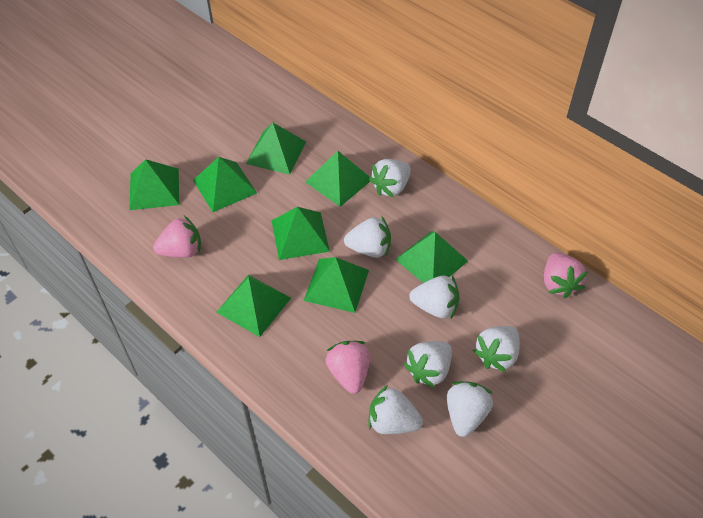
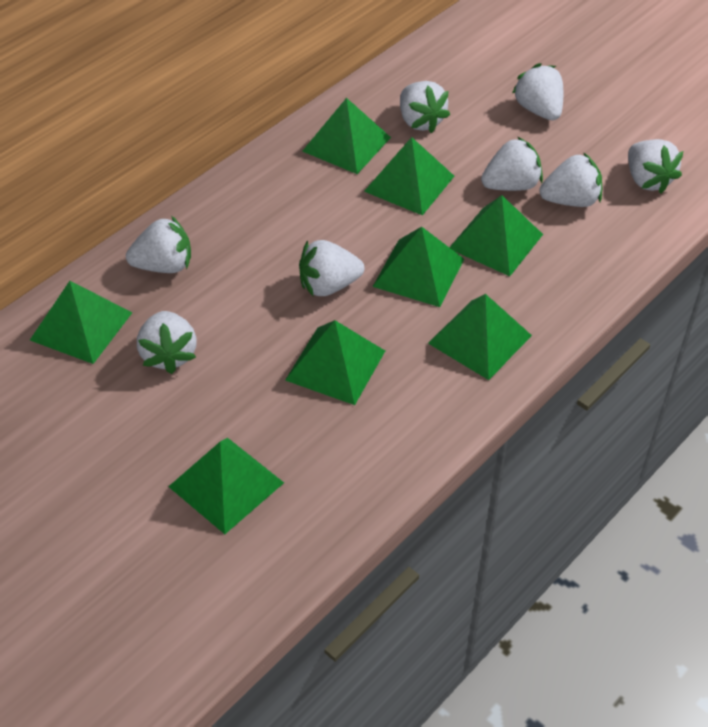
pink strawberry: 3 -> 0
white strawberry: 7 -> 8

